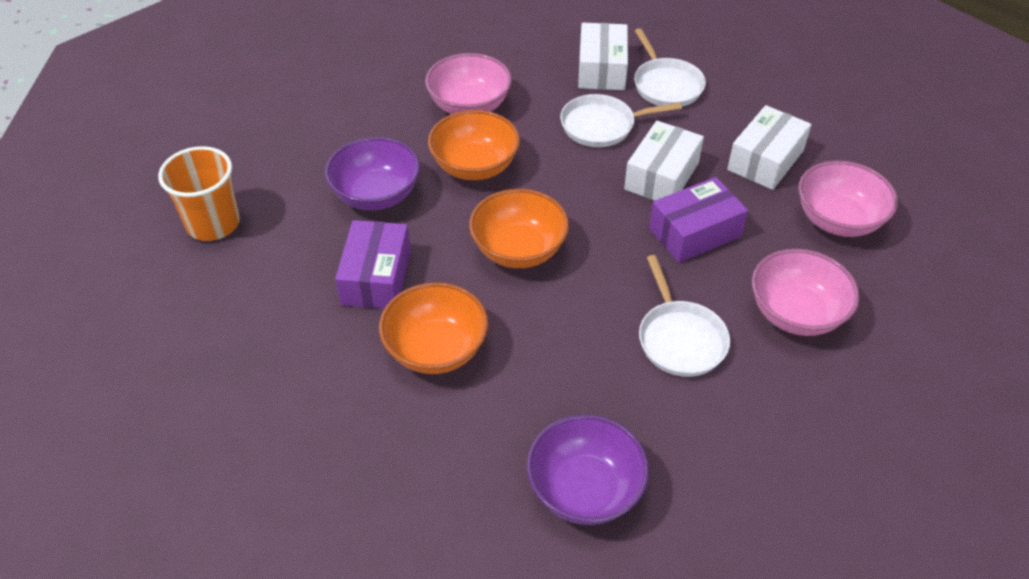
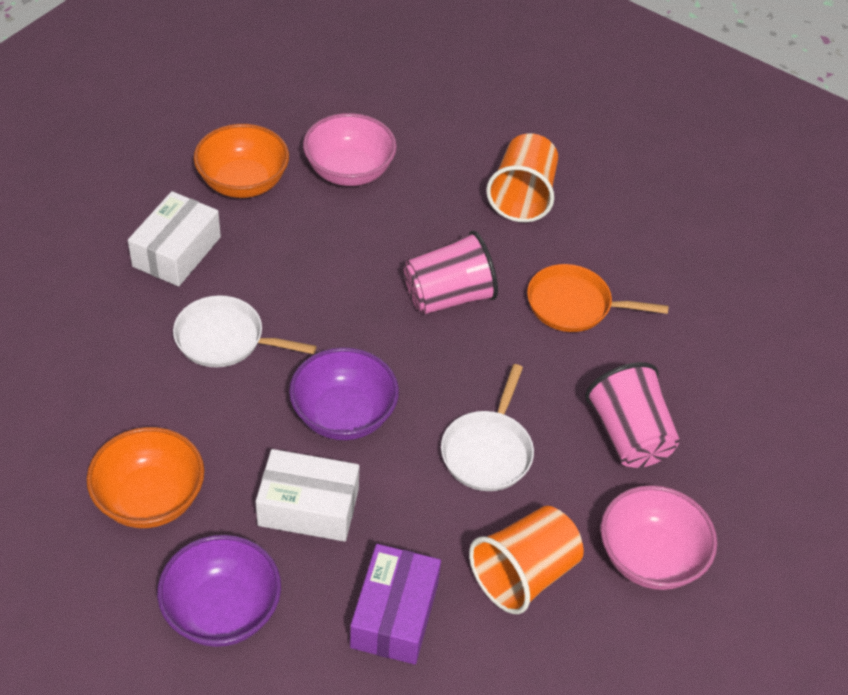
orange bowl: 3 -> 2
orange cup: 1 -> 2
orange pan: 0 -> 1
pink bowl: 3 -> 2
pink cup: 0 -> 2
purple box: 2 -> 1
white box: 3 -> 2
white pan: 3 -> 2

